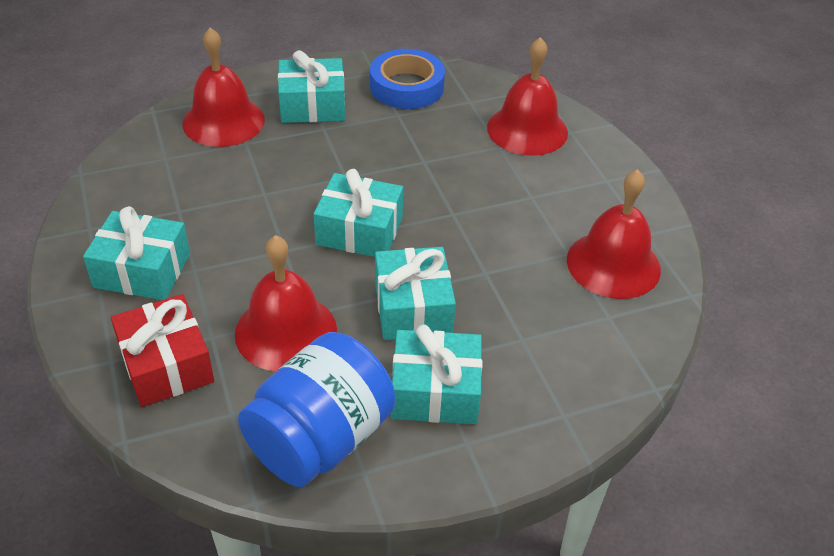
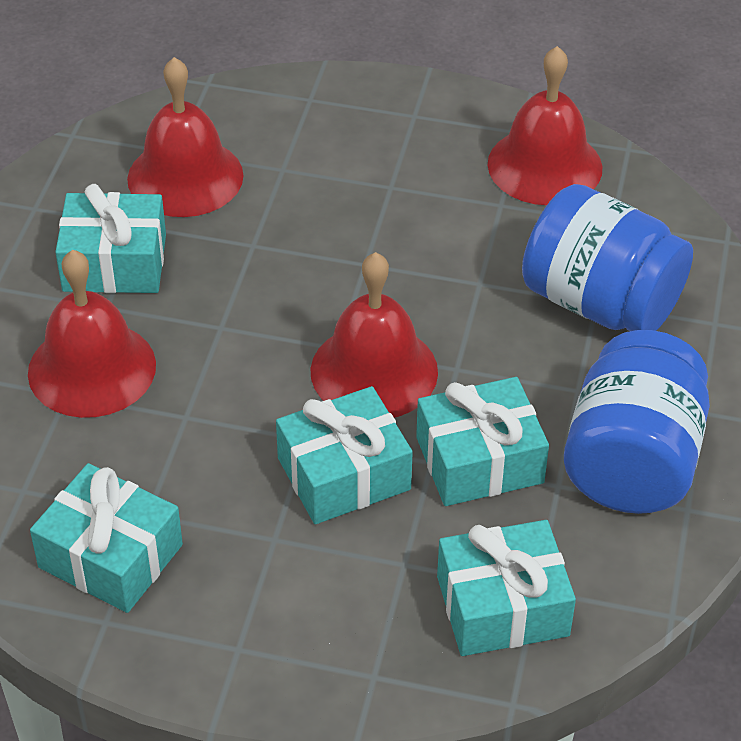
blue jar: 1 -> 2
blue tape: 1 -> 0
red gift: 1 -> 0

